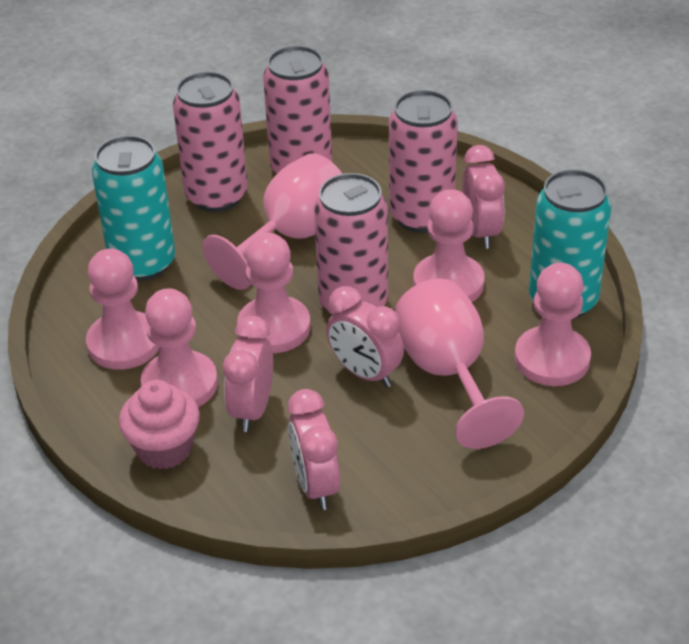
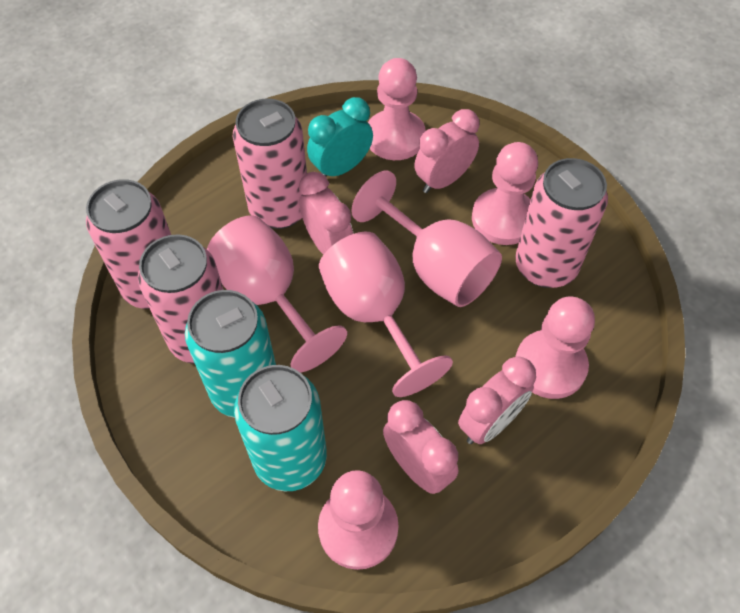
pink cupcake: 1 -> 0
pink goblet: 2 -> 3
pink pawn: 5 -> 4
turquoise clock: 0 -> 1

